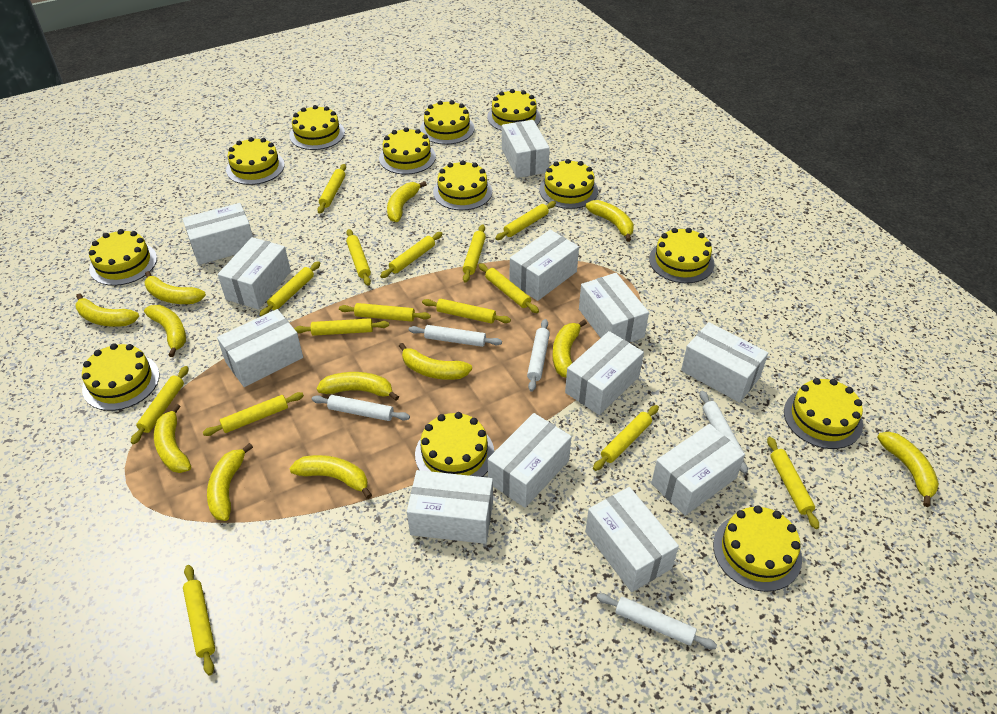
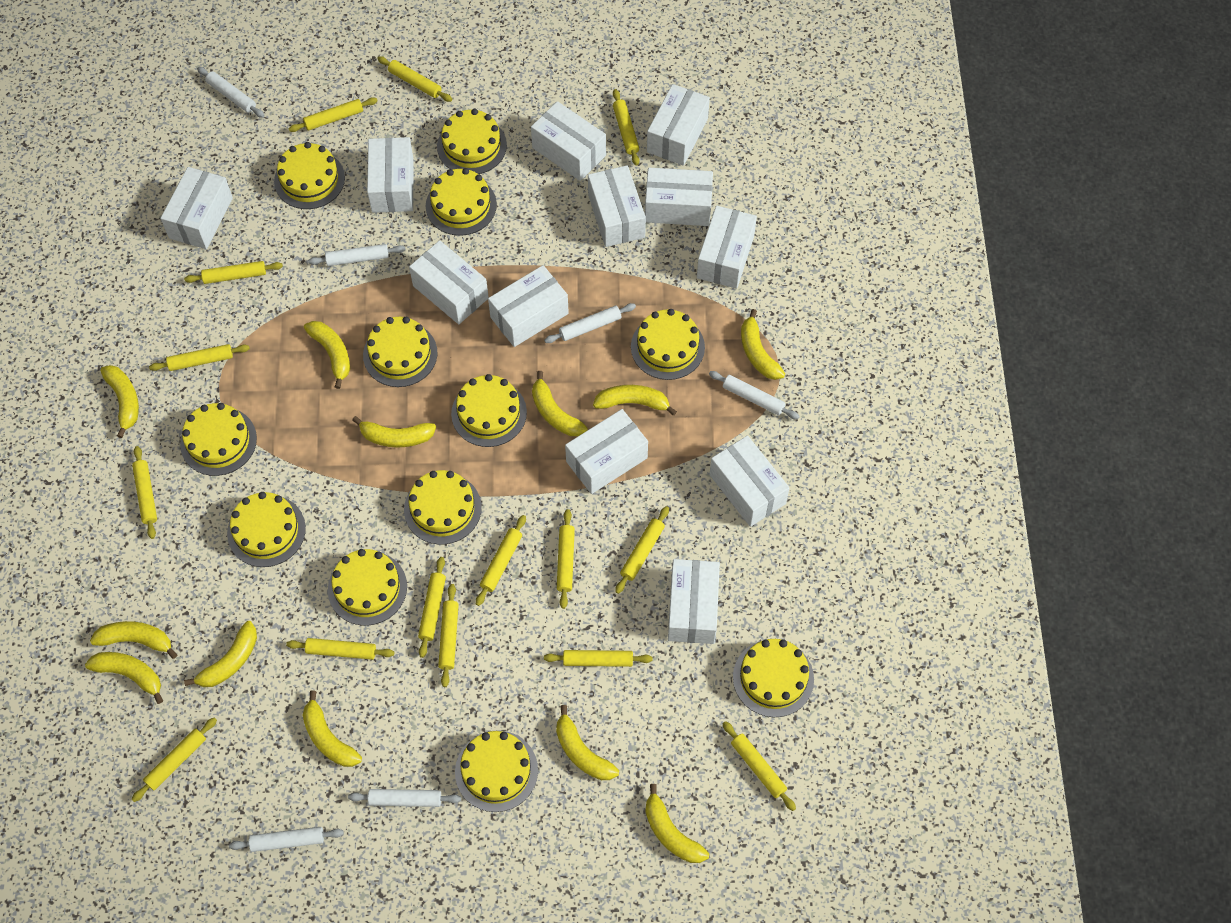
white rolling pin: 5 -> 6
yellow cake: 13 -> 12

